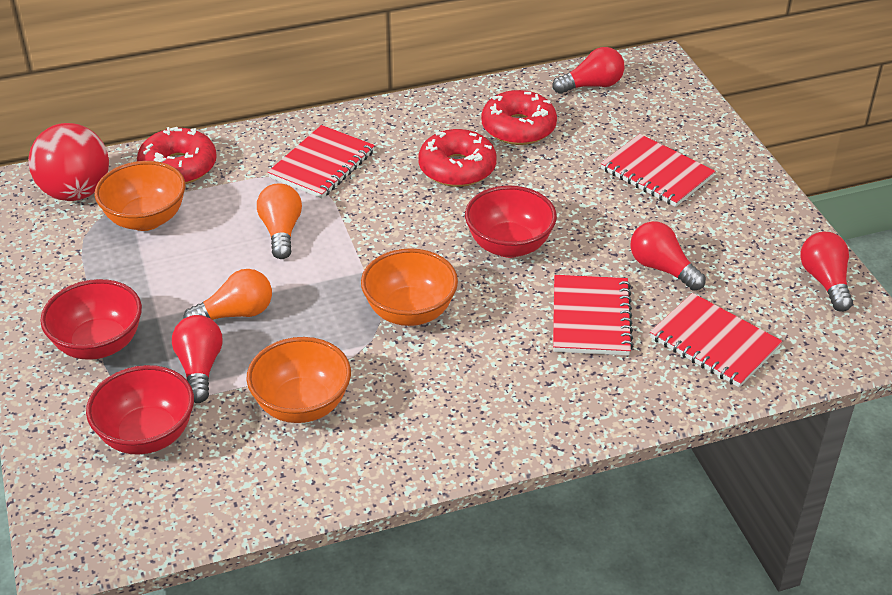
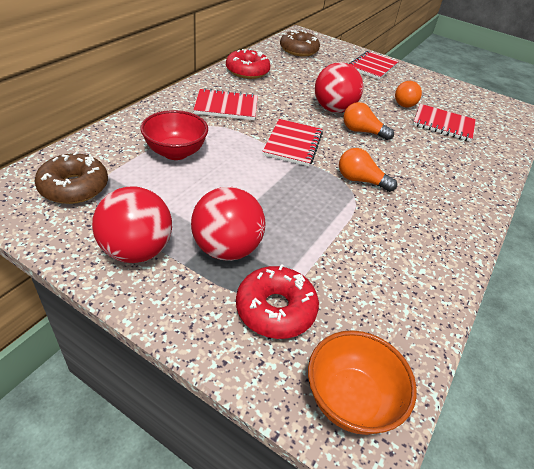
brown donut: 0 -> 2
orange bowl: 3 -> 1
orange light bulb: 2 -> 3
red ball: 1 -> 3
red bowl: 3 -> 1
red donut: 3 -> 2
red light bulb: 4 -> 0

